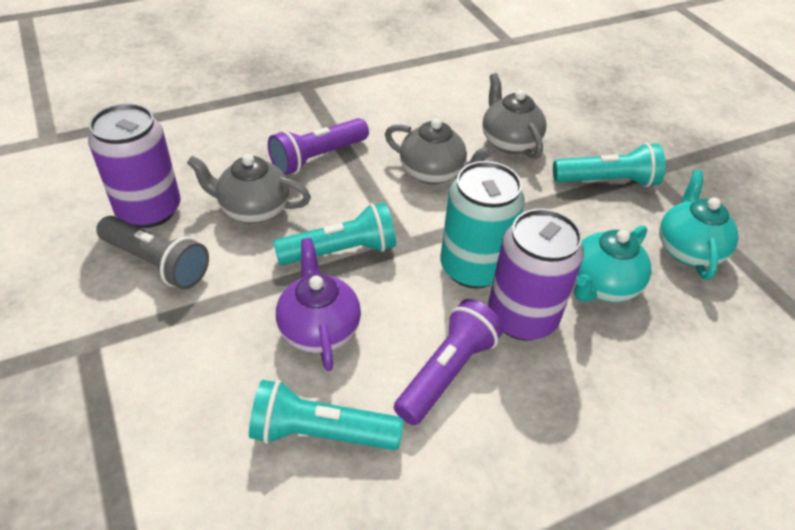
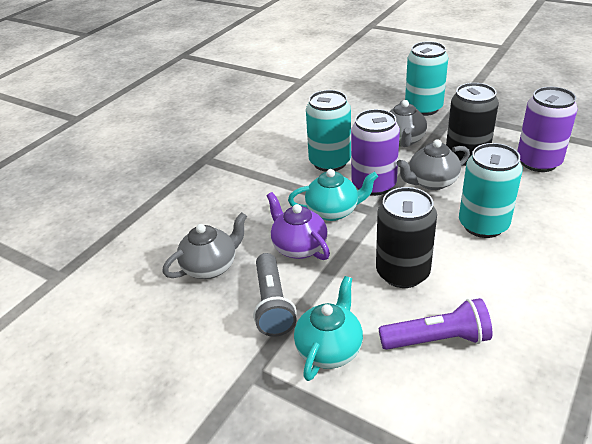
black can: 0 -> 2
purple flashlight: 2 -> 1
turquoise can: 1 -> 3
turquoise flashlight: 3 -> 0

